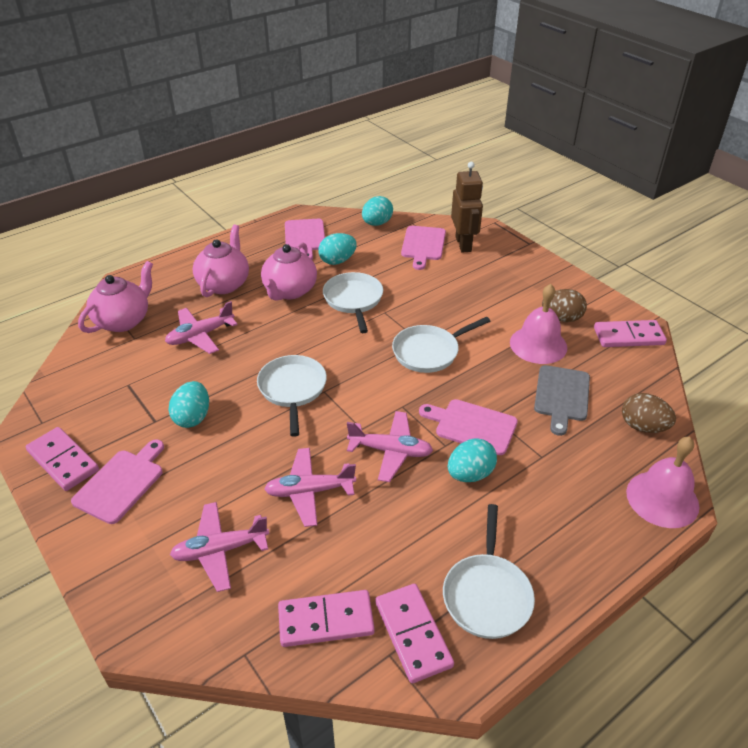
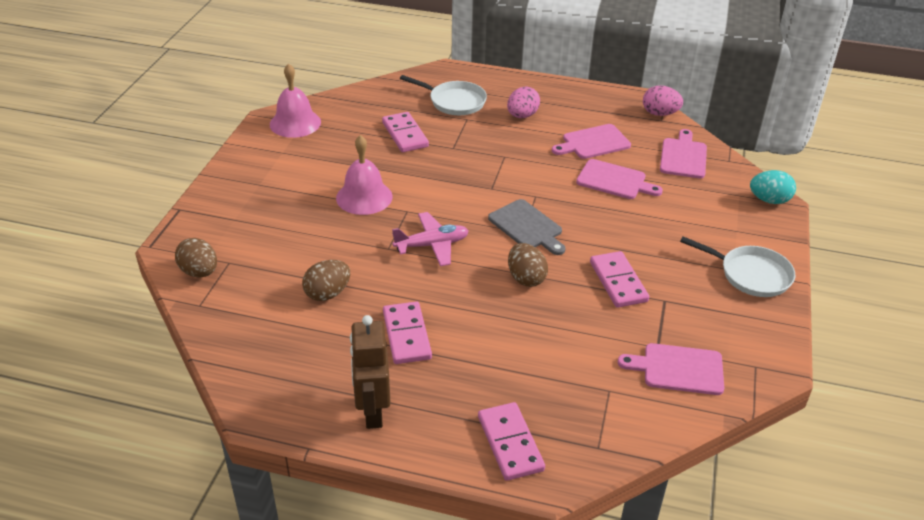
brown egg: 2 -> 3
pink egg: 0 -> 2
pink plane: 4 -> 1
pink teapot: 3 -> 0
turquoise egg: 4 -> 1
white pan: 4 -> 2

